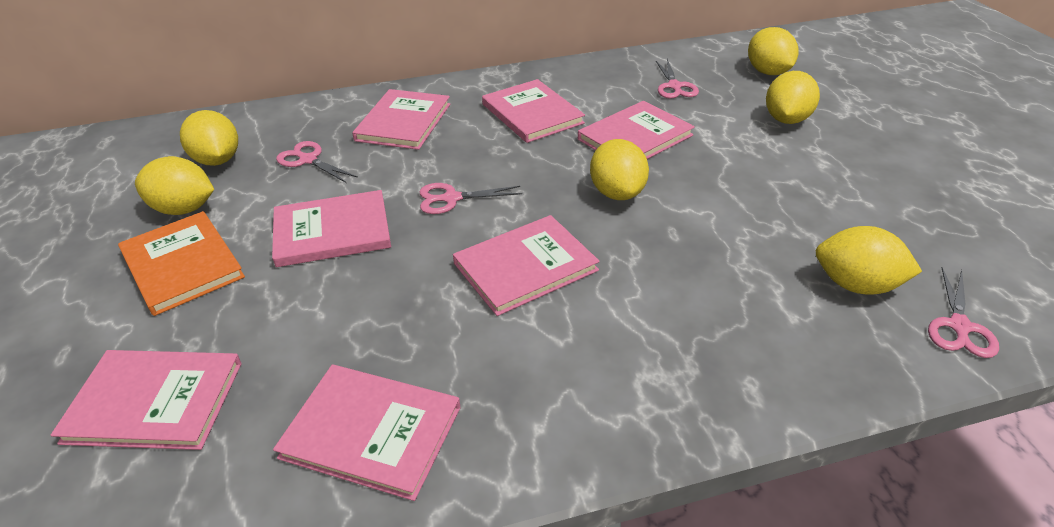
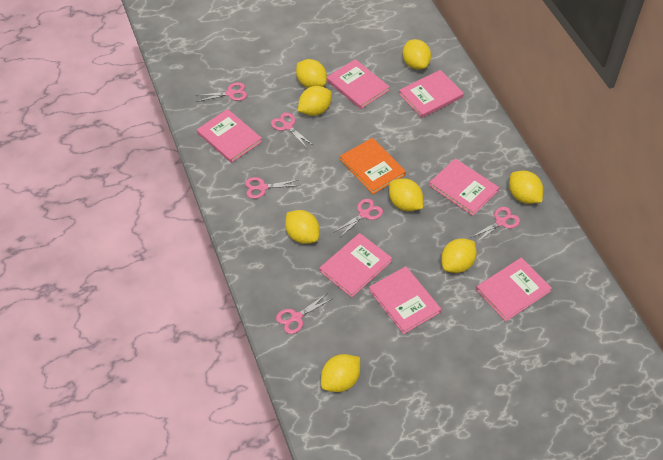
pink scissors: 4 -> 6
yellow lemon: 6 -> 8

